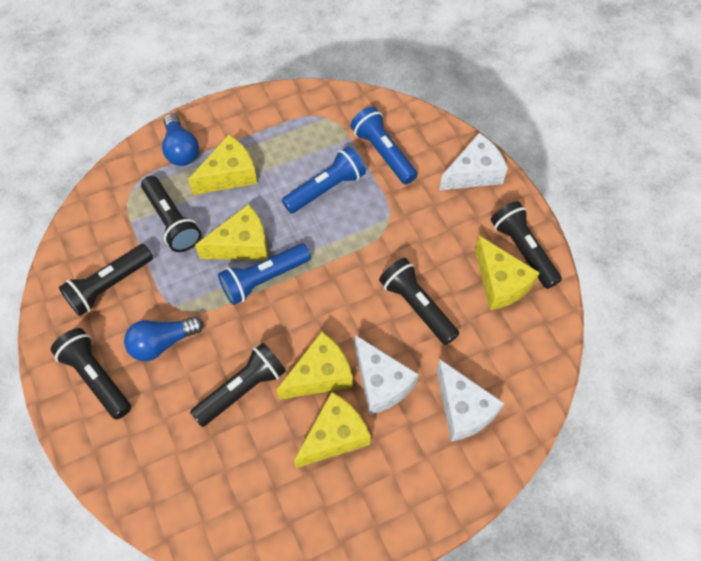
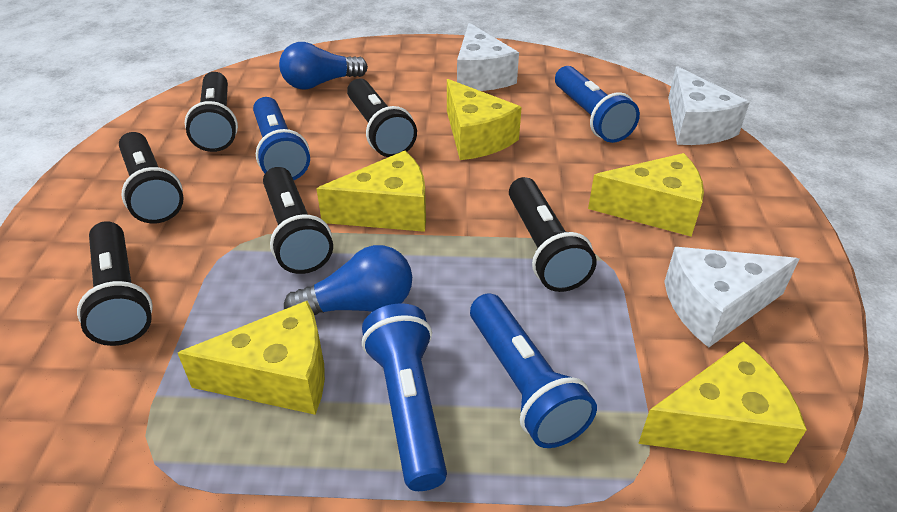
blue flashlight: 3 -> 4

